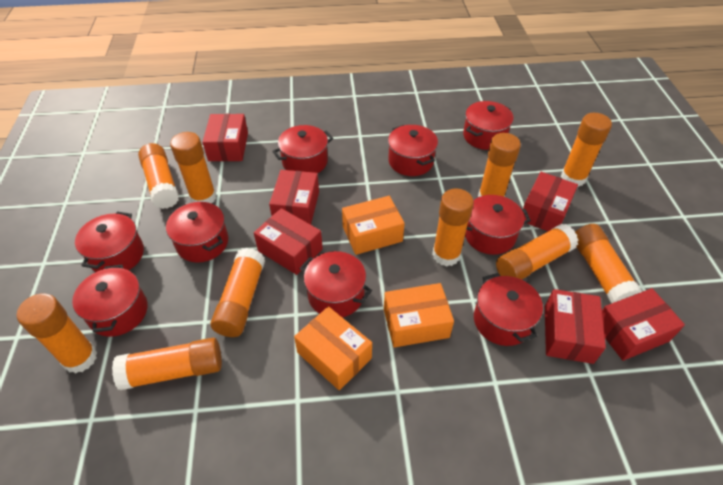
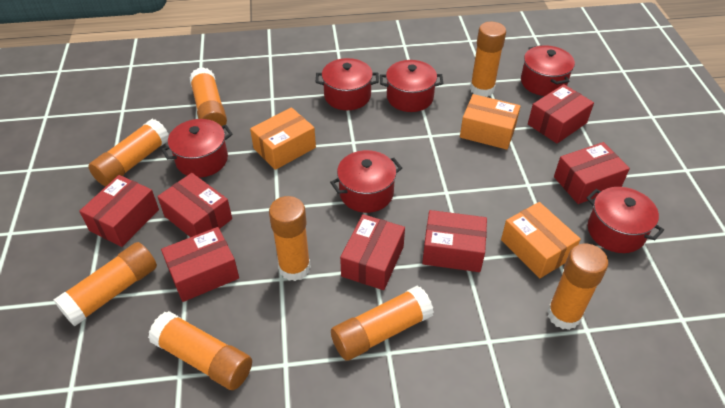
orange glue stick: 10 -> 8
red box: 6 -> 7
red pot: 9 -> 6

